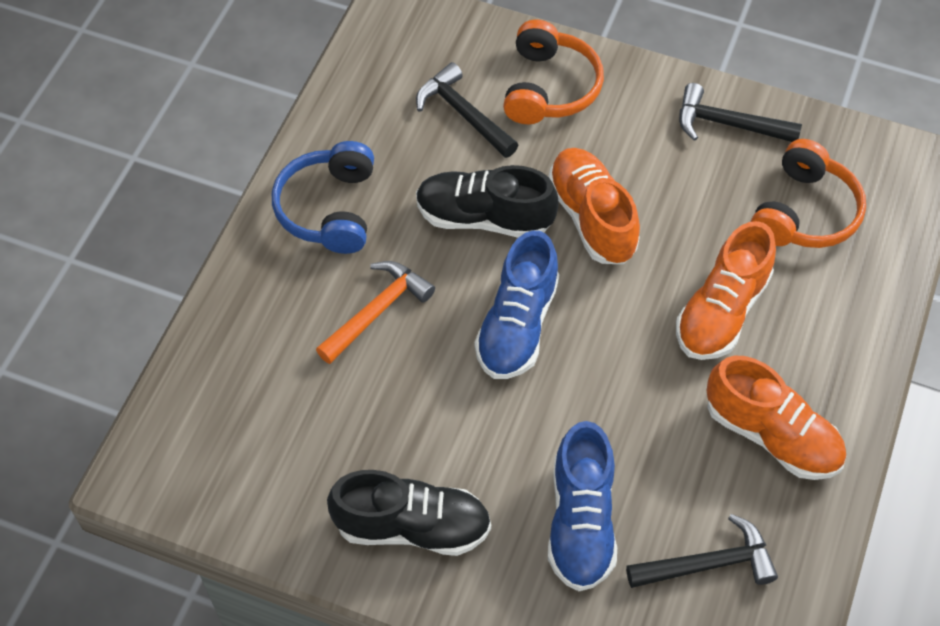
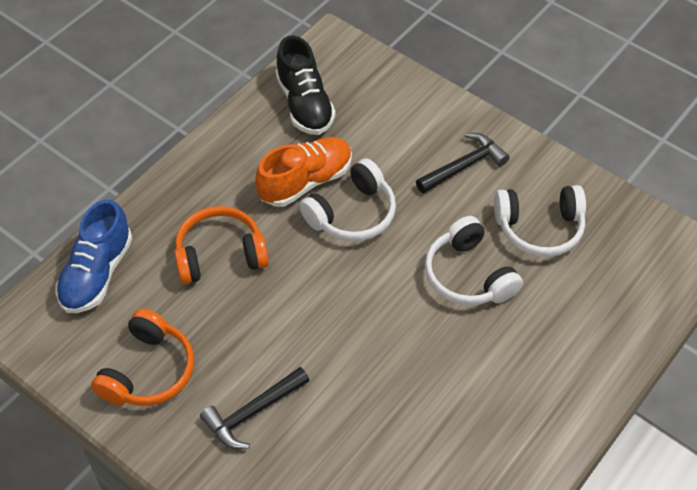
black hammer: 3 -> 2
black shoe: 2 -> 1
blue headphones: 1 -> 0
blue shoe: 2 -> 1
orange hammer: 1 -> 0
orange shoe: 3 -> 1
white headphones: 0 -> 3

